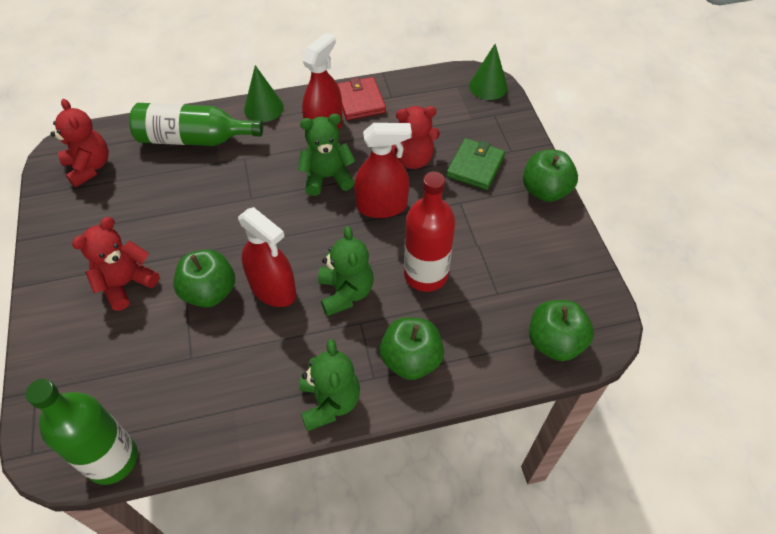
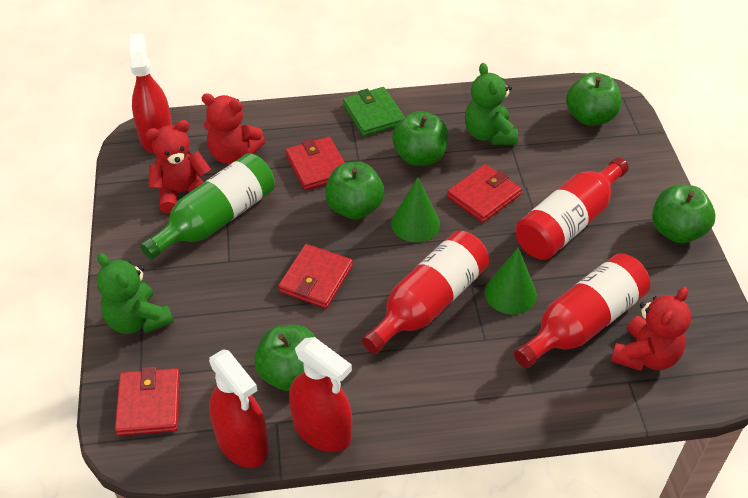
green apple: 4 -> 5
green bottle: 2 -> 1
green teddy bear: 3 -> 2
red bottle: 1 -> 3
red wallet: 1 -> 4

